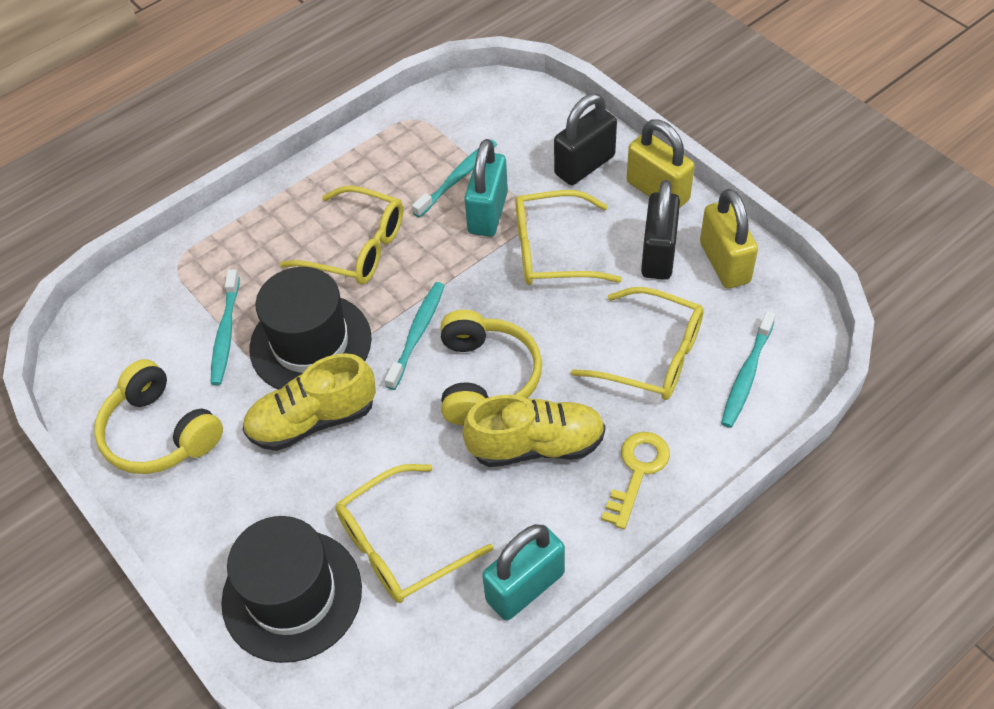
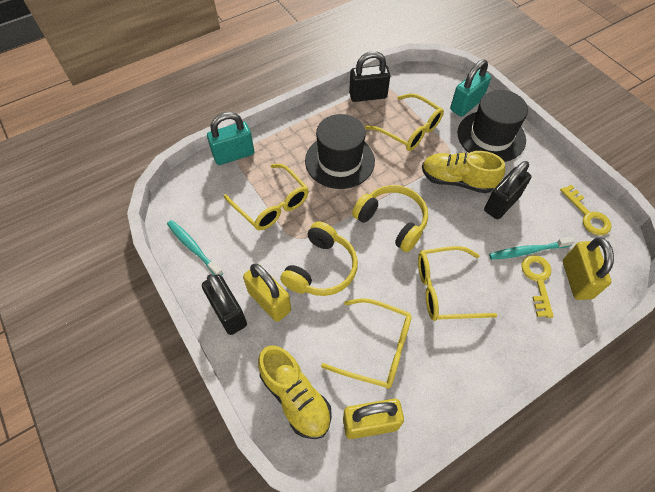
black padlock: 2 -> 3
turquoise toothbrush: 4 -> 2
yellow key: 1 -> 2
yellow padlock: 2 -> 3

